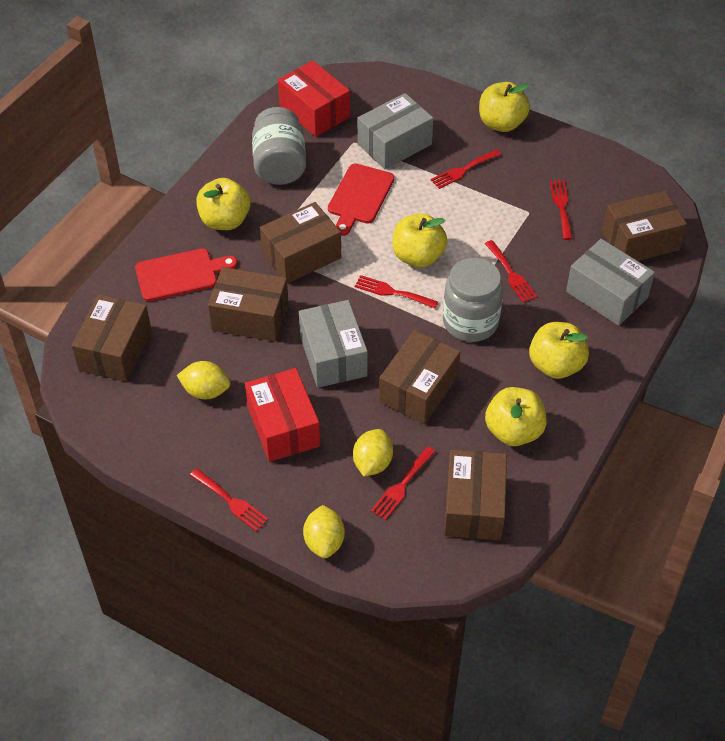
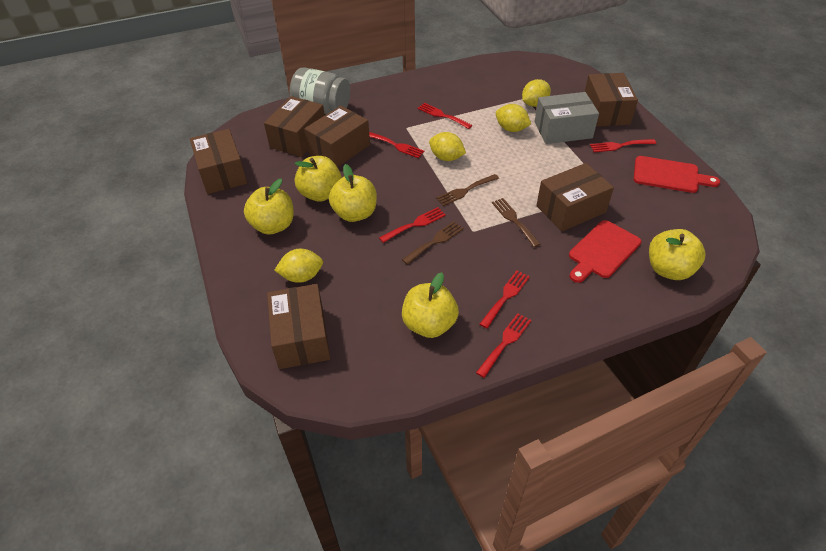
brown fork: 0 -> 3
grey box: 3 -> 1
grey jar: 2 -> 1
red box: 2 -> 0
yellow lemon: 3 -> 4

